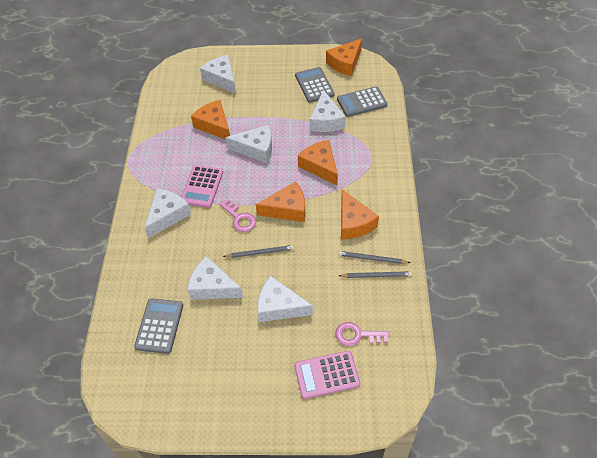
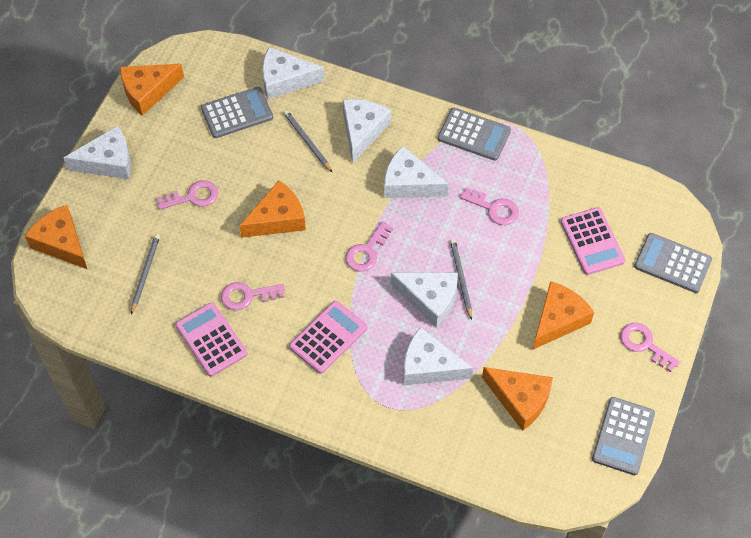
grey calculator: 3 -> 4
pink calculator: 2 -> 3
pink key: 2 -> 5

